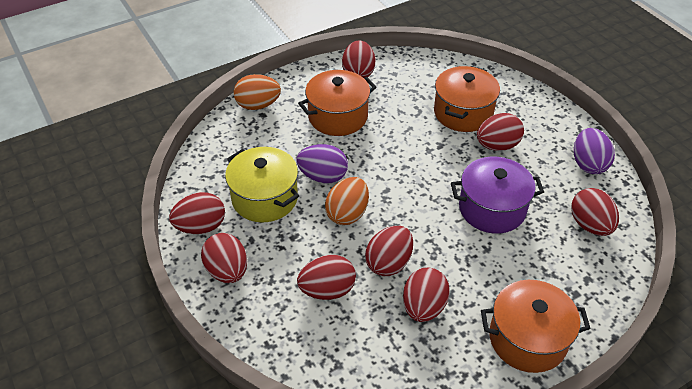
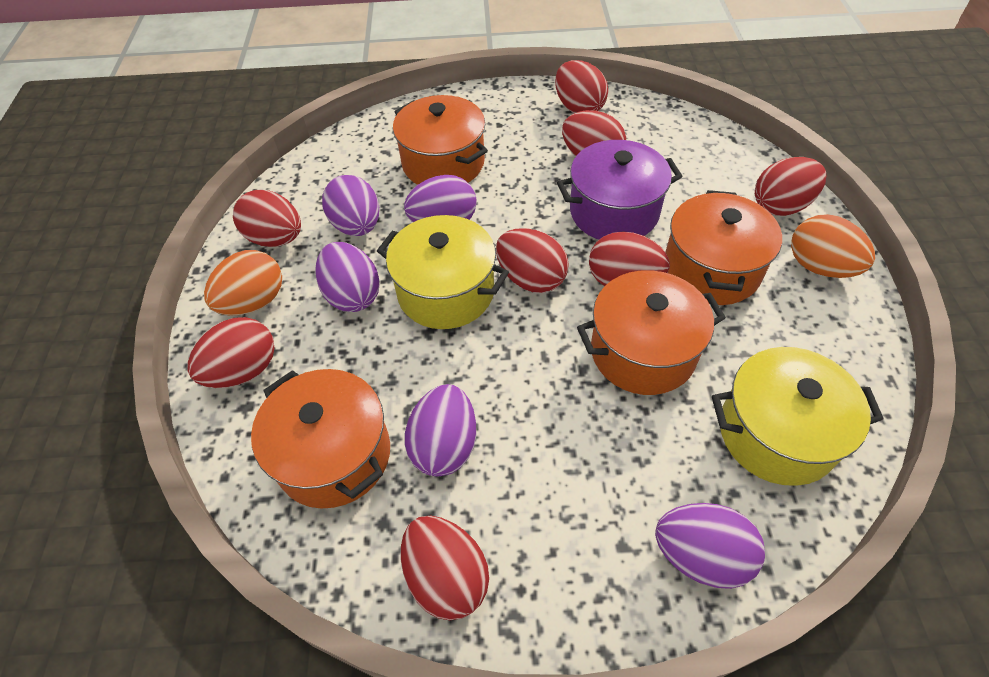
orange pot: 3 -> 4
purple egg: 2 -> 5
yellow pot: 1 -> 2

